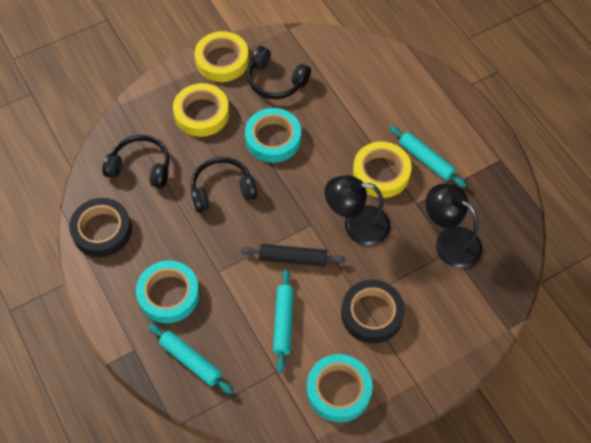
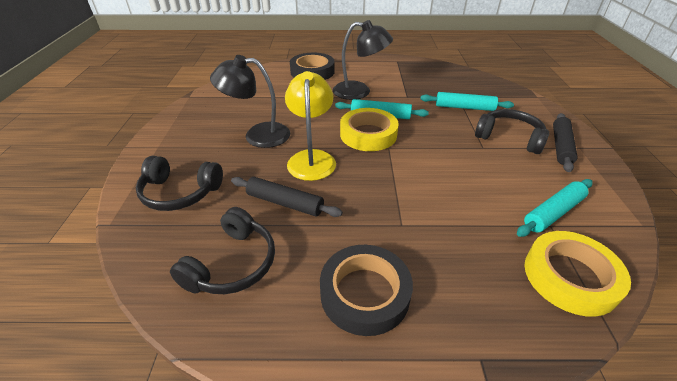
black rolling pin: 1 -> 2
turquoise tape: 3 -> 0
yellow lamp: 0 -> 1
yellow tape: 3 -> 2

